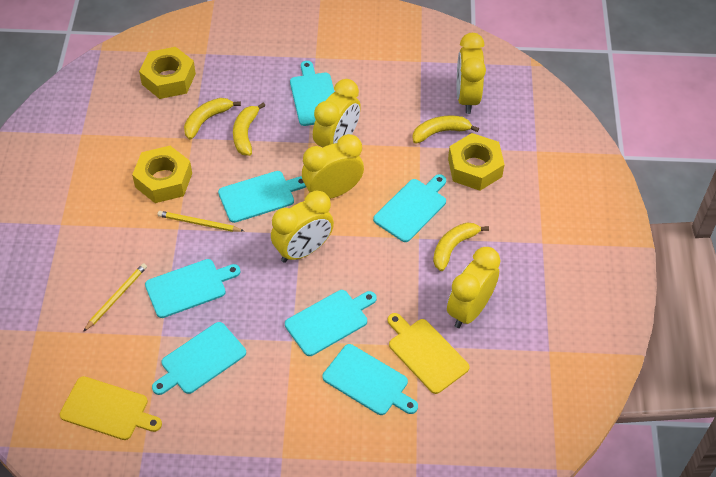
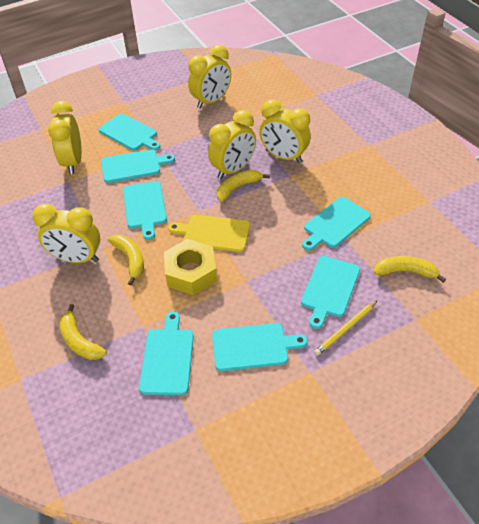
yellow cutting board: 2 -> 1
yellow nut: 3 -> 1
yellow pencil: 2 -> 1

